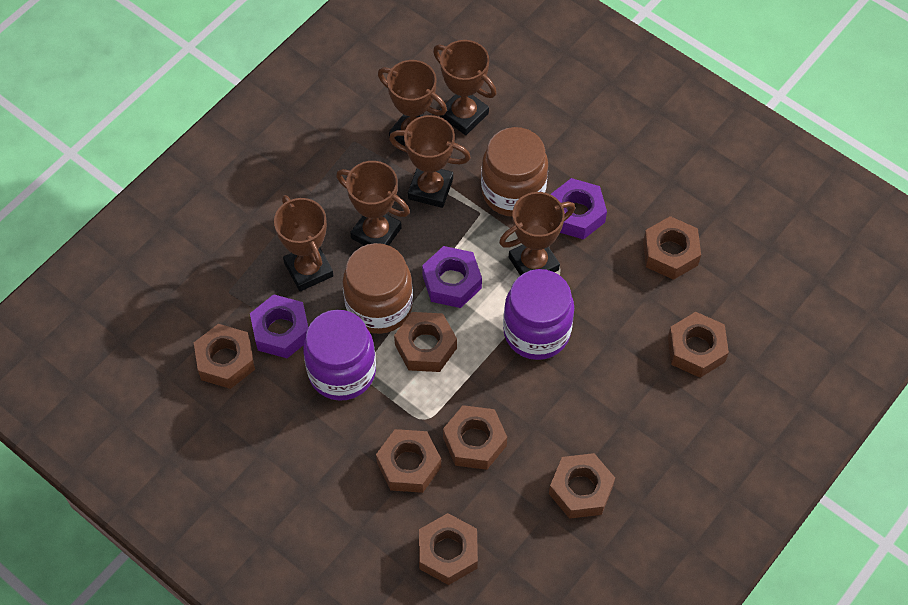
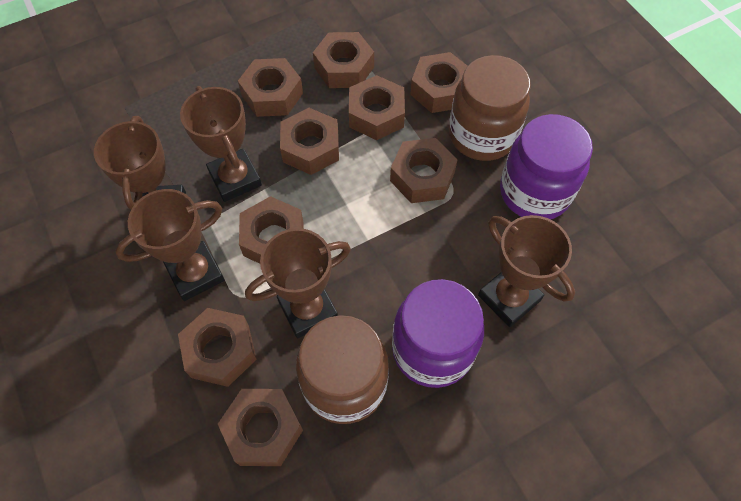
brown nut: 8 -> 9
brown trophy: 6 -> 5
purple nut: 3 -> 0

